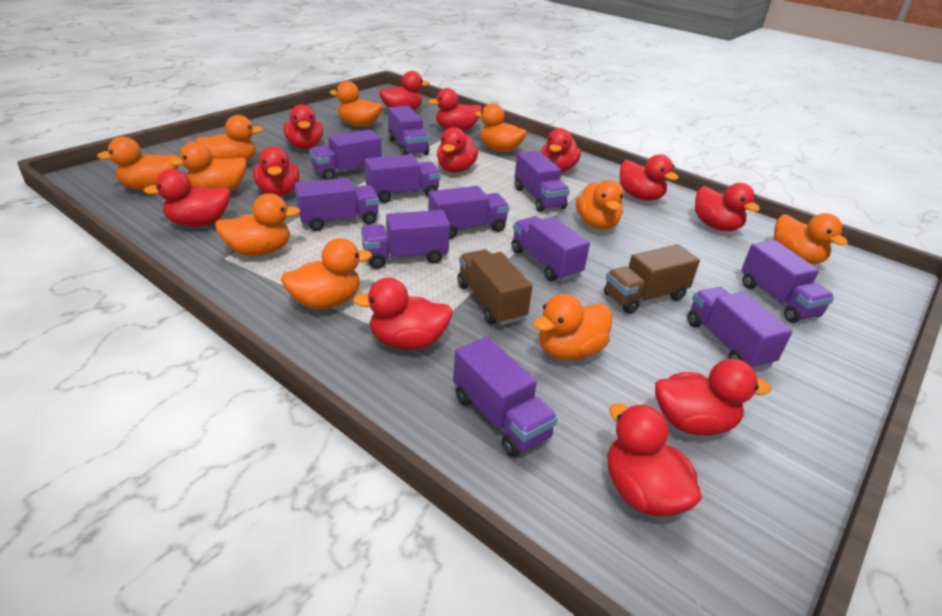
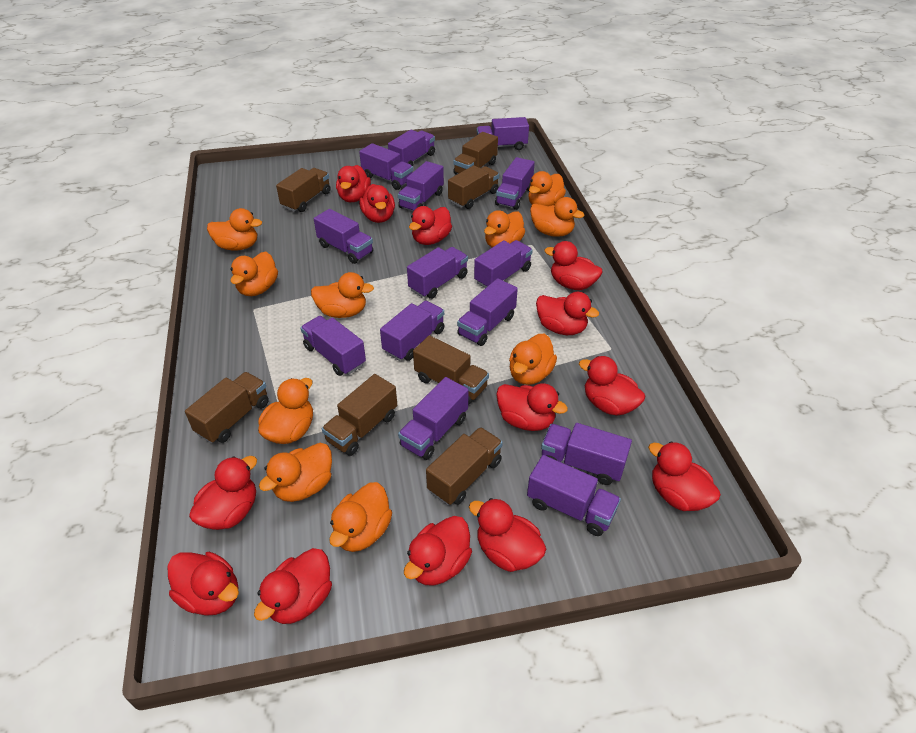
brown truck: 2 -> 7
purple truck: 11 -> 14
red duck: 12 -> 13

